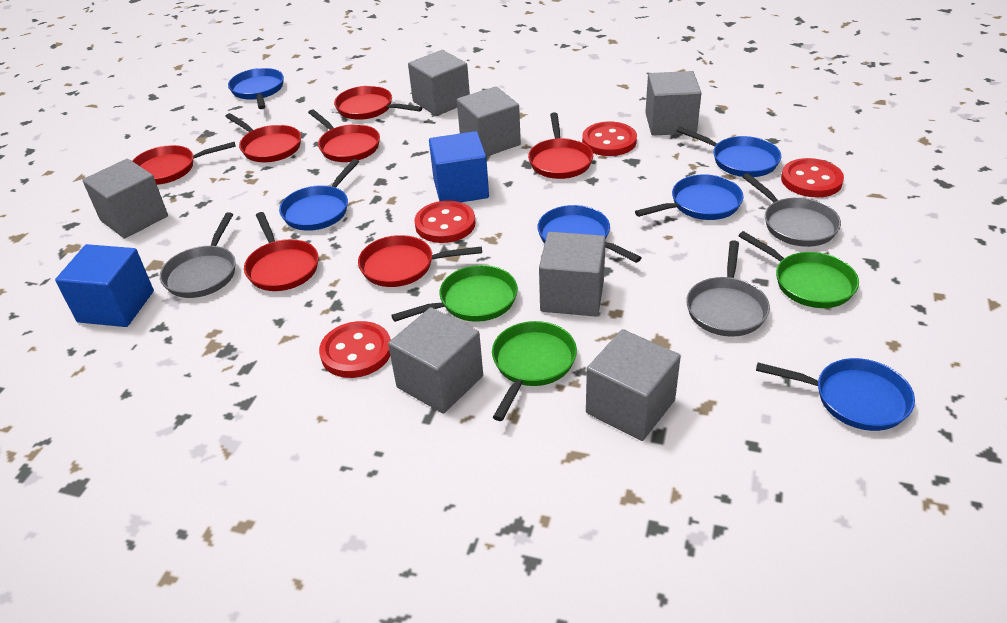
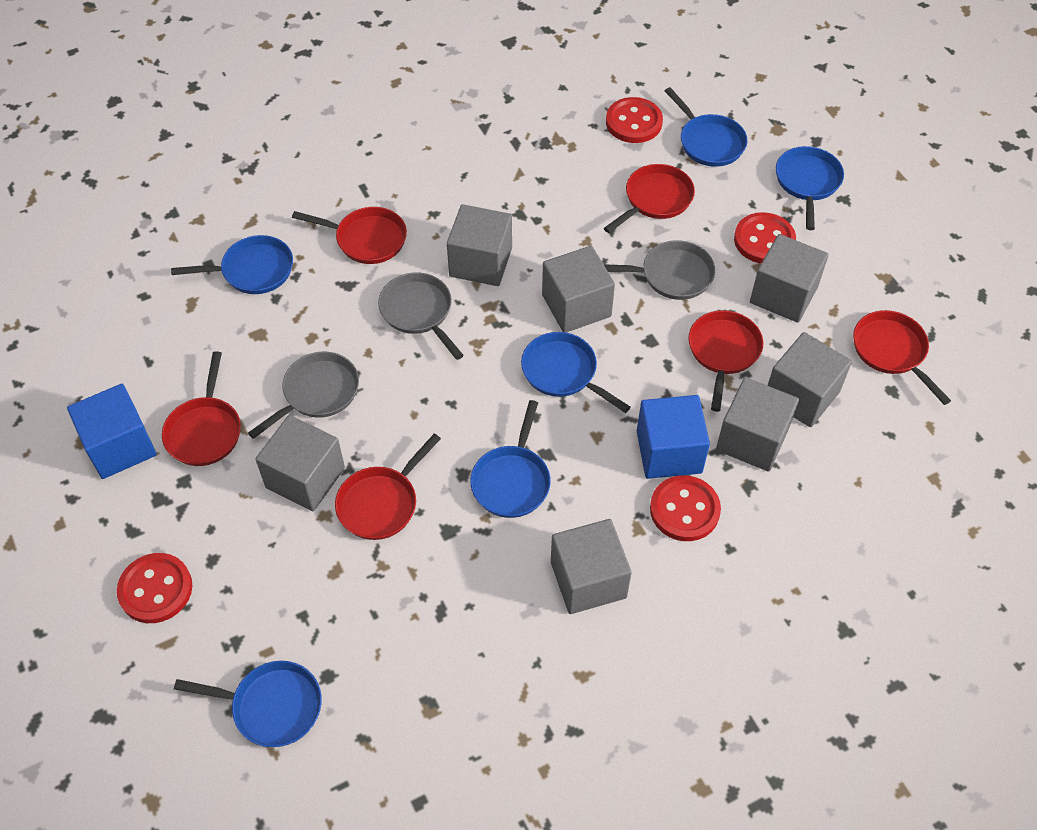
green pan: 3 -> 0
red pan: 7 -> 6

